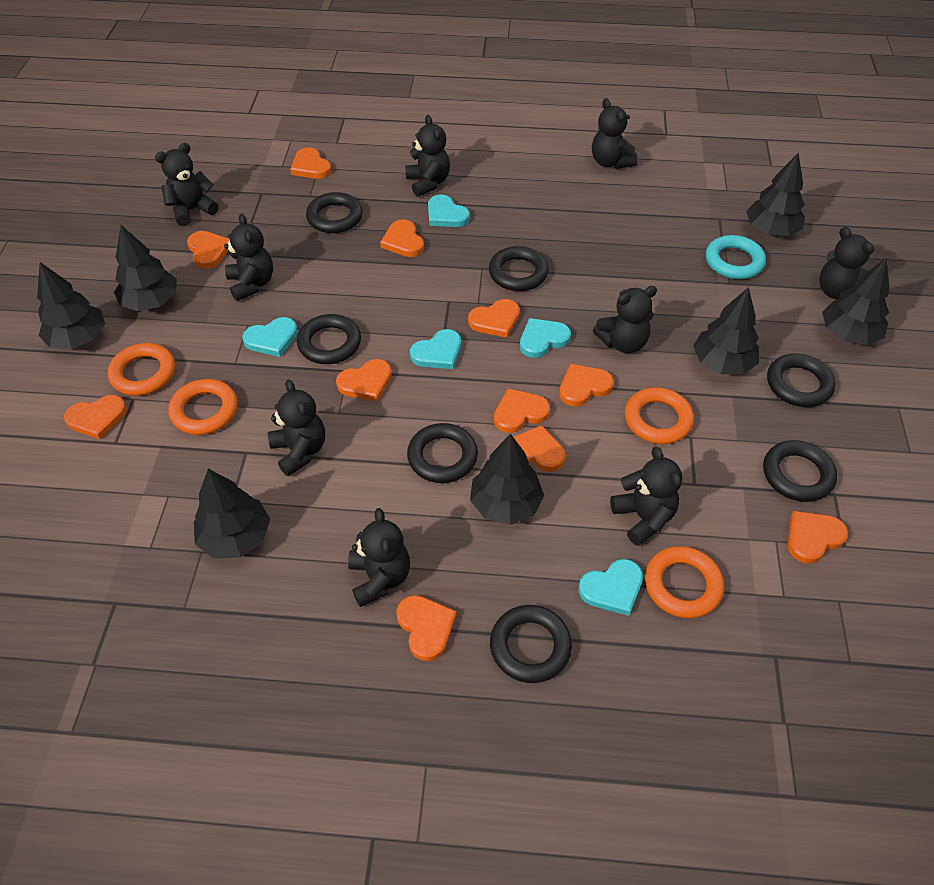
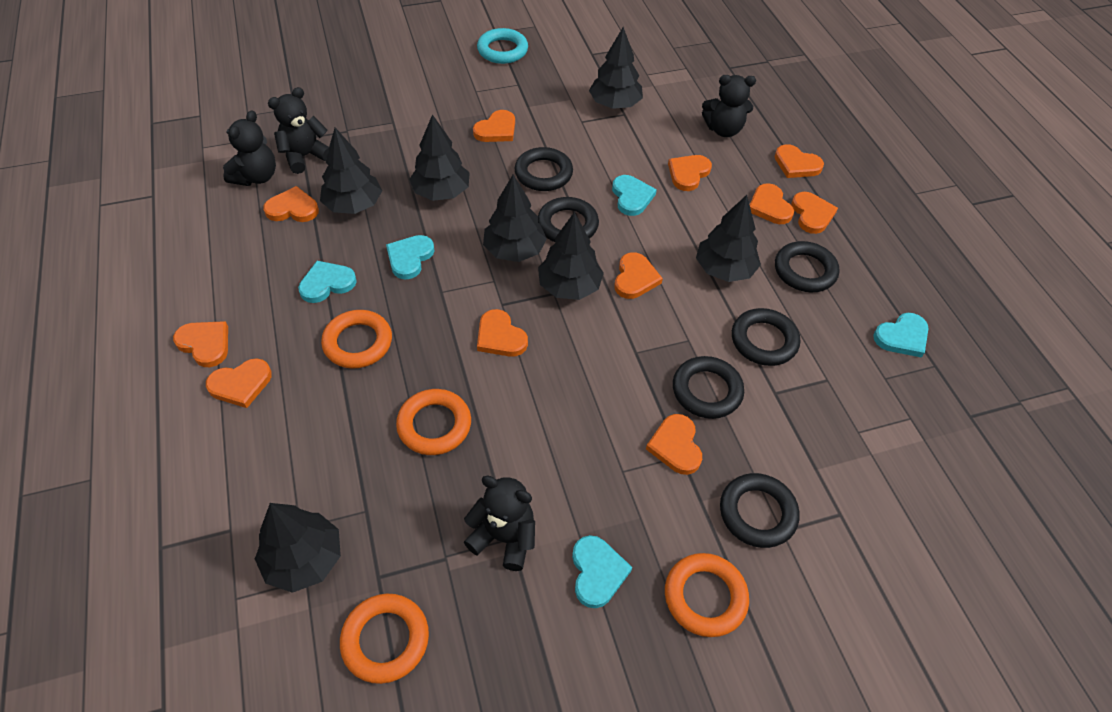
black ring: 7 -> 6
black teddy bear: 9 -> 4

